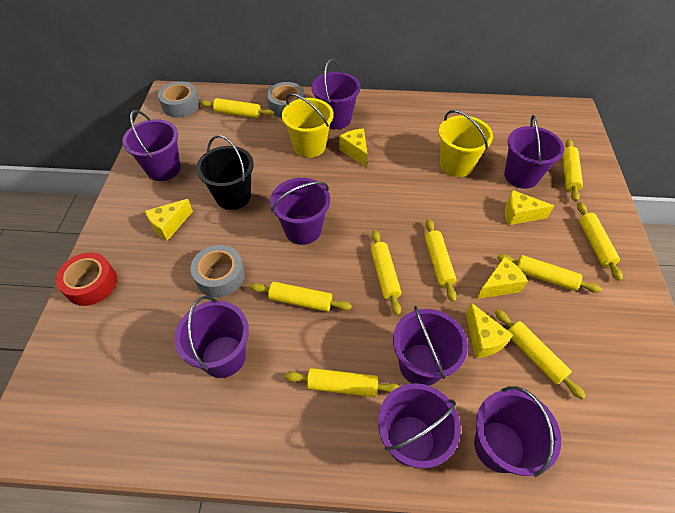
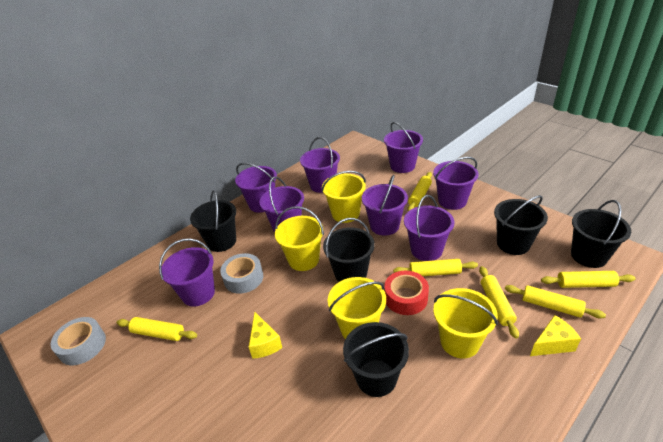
black bucket: 1 -> 5
grey tape: 3 -> 2
yellow bucket: 2 -> 4
yellow cheese: 5 -> 2
yellow rolling pin: 9 -> 6

